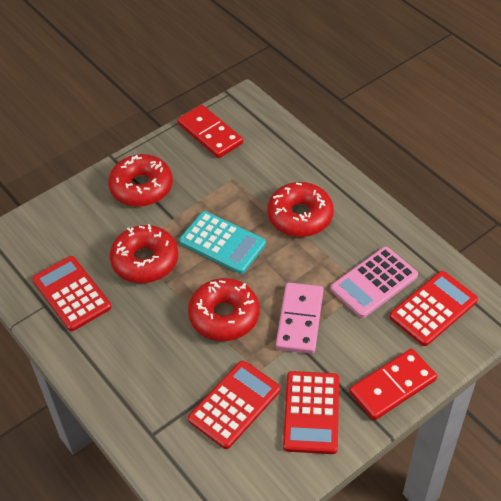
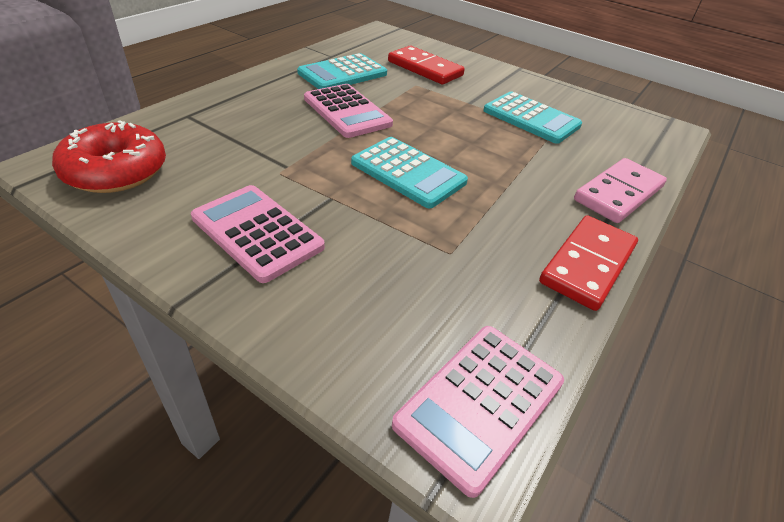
pink calculator: 1 -> 3
red calculator: 4 -> 0
red donut: 4 -> 1
turquoise calculator: 1 -> 3

